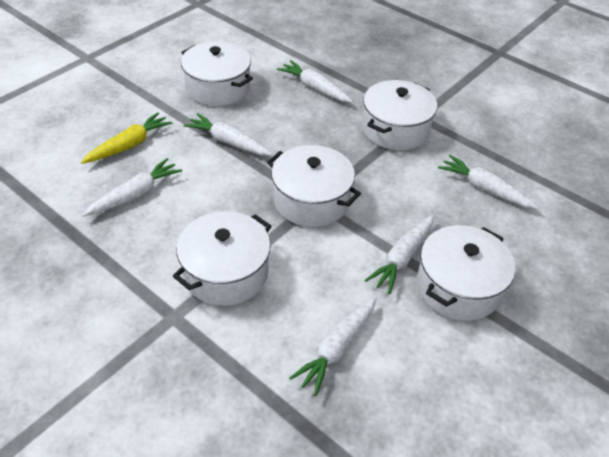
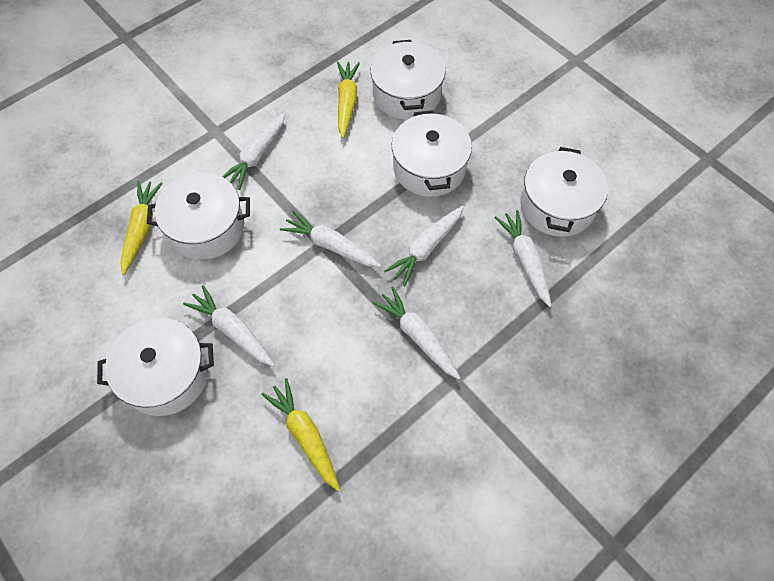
yellow carrot: 1 -> 3

